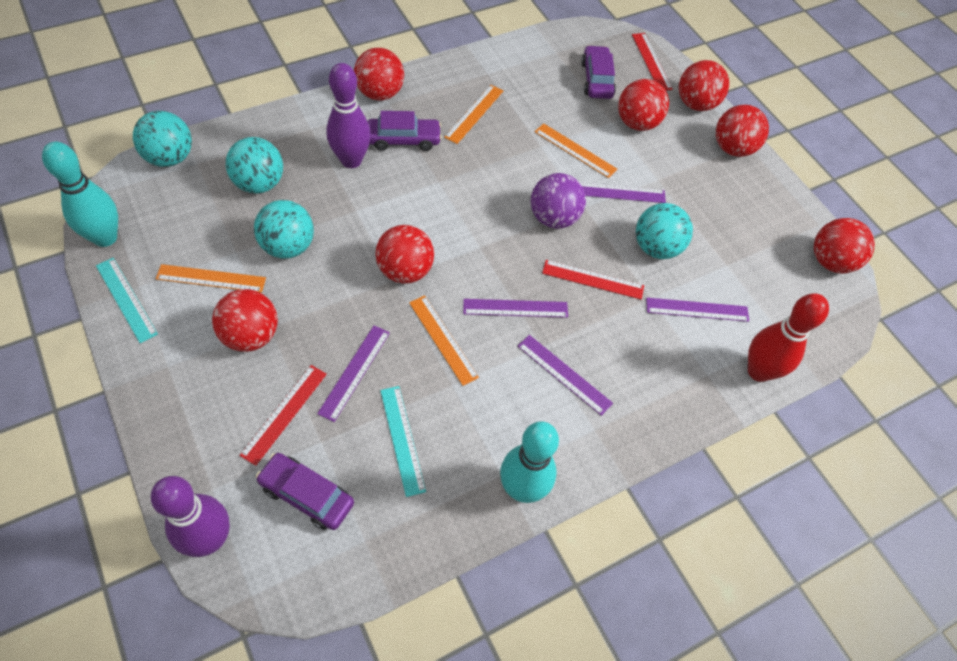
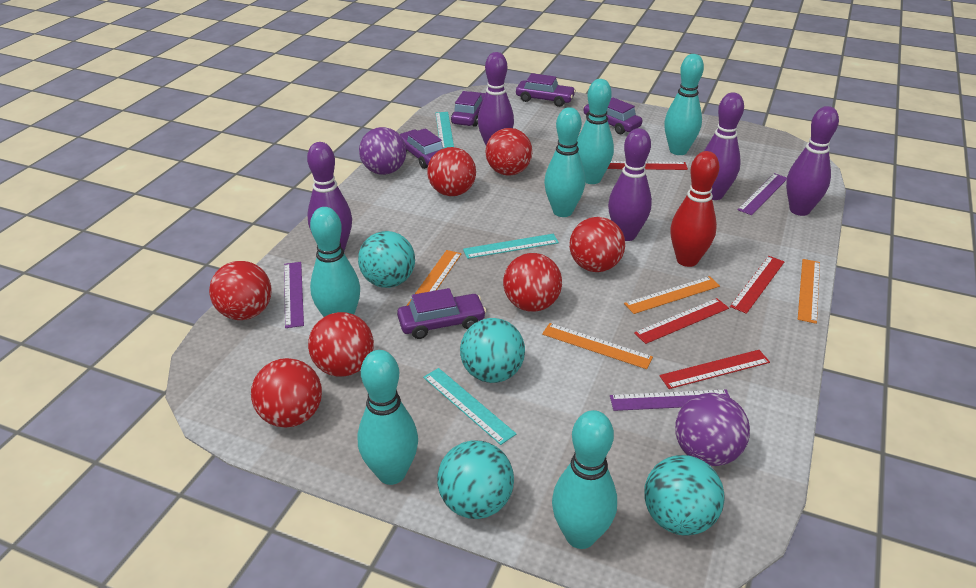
purple ball: 1 -> 2
purple bowling pin: 2 -> 5
purple car: 3 -> 5
purple ruler: 5 -> 3
red ruler: 3 -> 4
turquoise bowling pin: 2 -> 6
turquoise ruler: 2 -> 3

